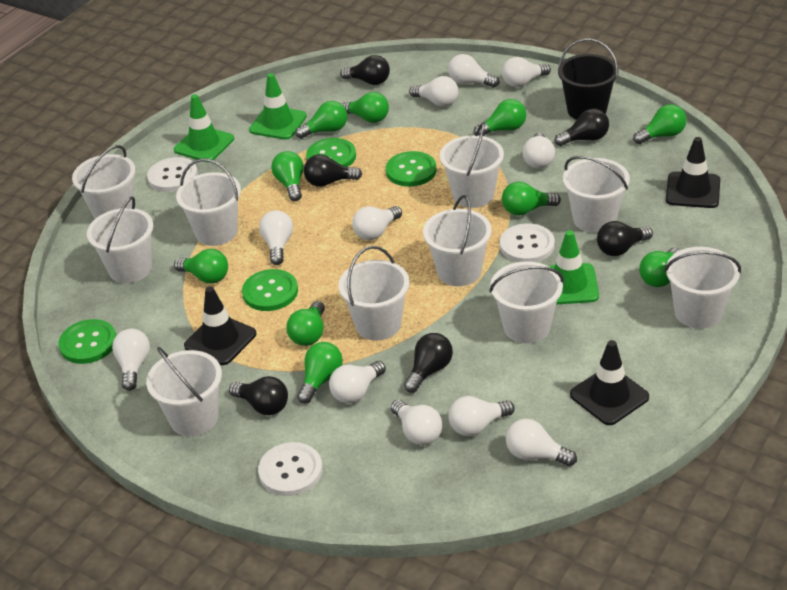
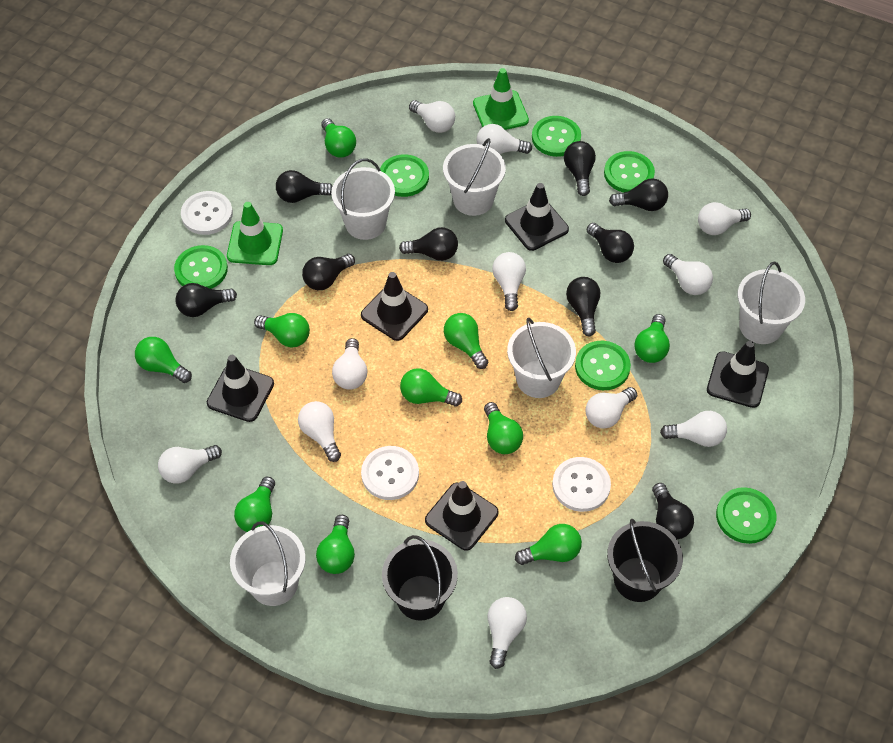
black bucket: 1 -> 2
black light bulb: 6 -> 9
black traffic cone: 3 -> 5
green button: 4 -> 6
green traffic cone: 3 -> 2
white bucket: 10 -> 5

